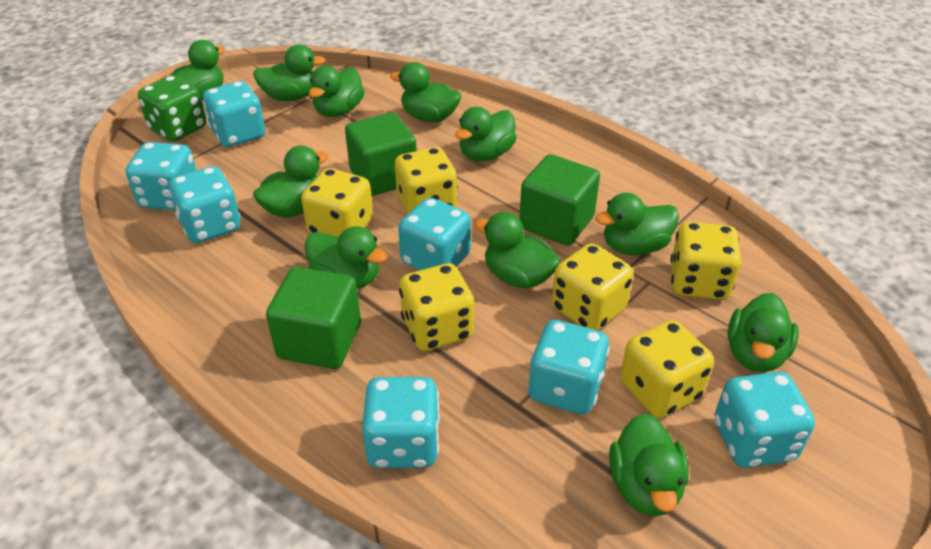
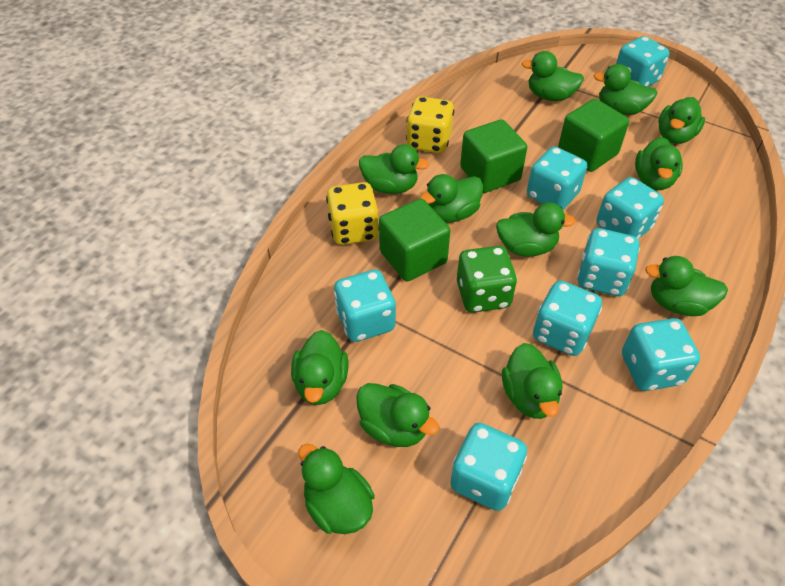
green duck: 11 -> 12
turquoise dice: 7 -> 8
yellow dice: 6 -> 2

